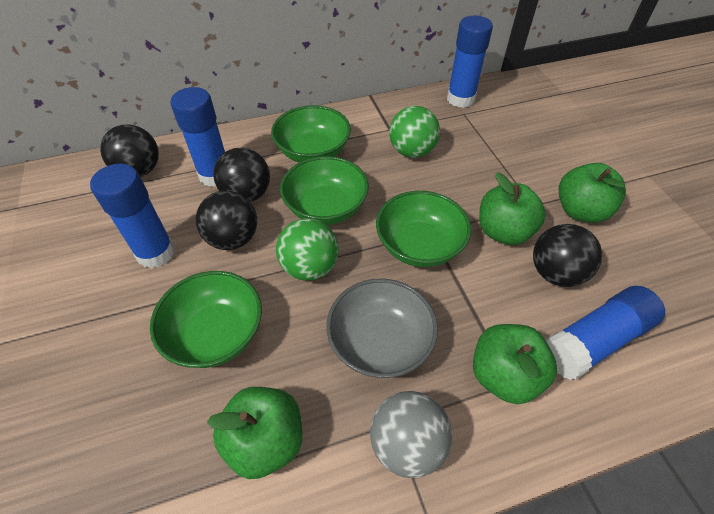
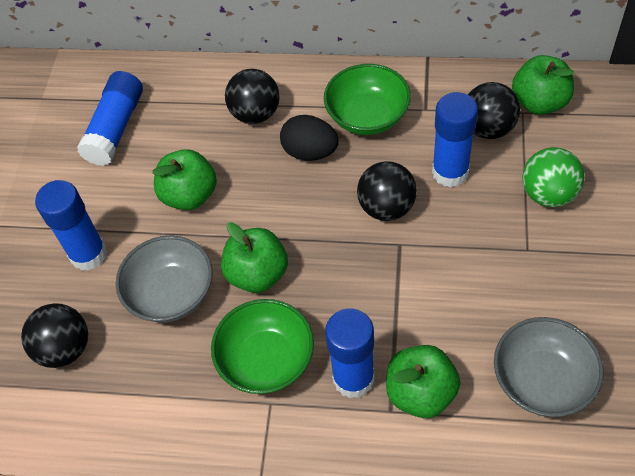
black egg: 0 -> 1
green ball: 2 -> 1
green bowl: 4 -> 2
grey ball: 1 -> 0
grey bowl: 1 -> 2

